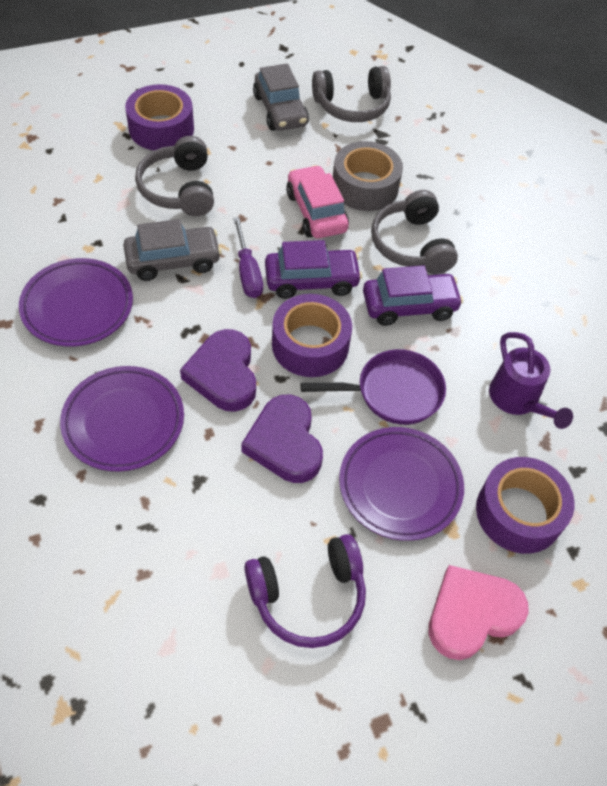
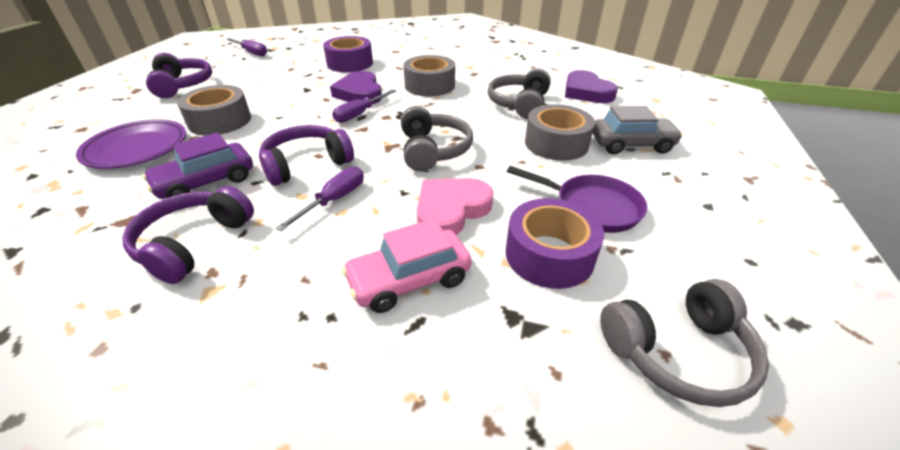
grey car: 2 -> 1
grey tape: 1 -> 3
purple car: 2 -> 1
purple headphones: 1 -> 3
purple plate: 3 -> 1
purple screwdriver: 1 -> 3
purple tape: 3 -> 2
purple watering can: 1 -> 0

